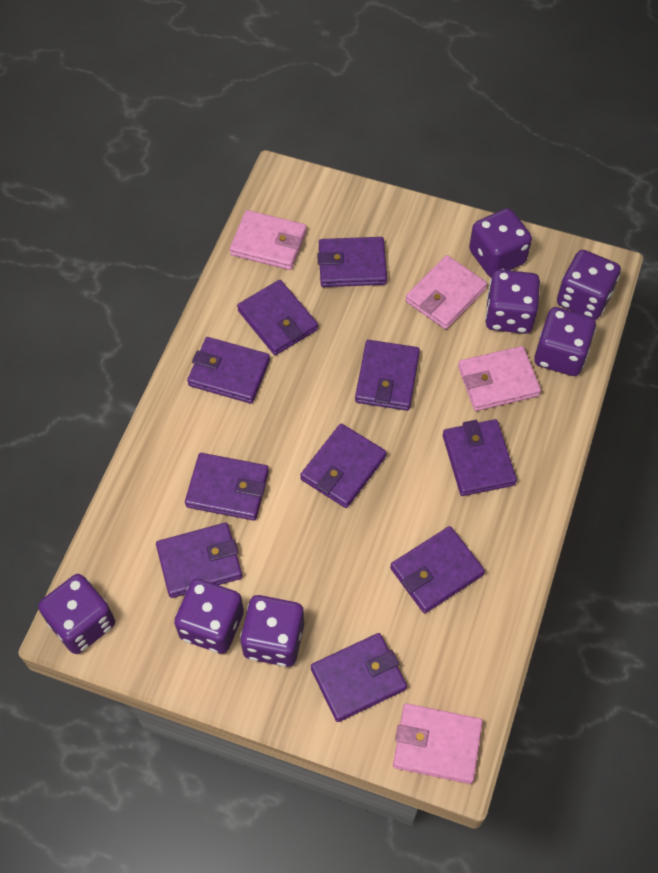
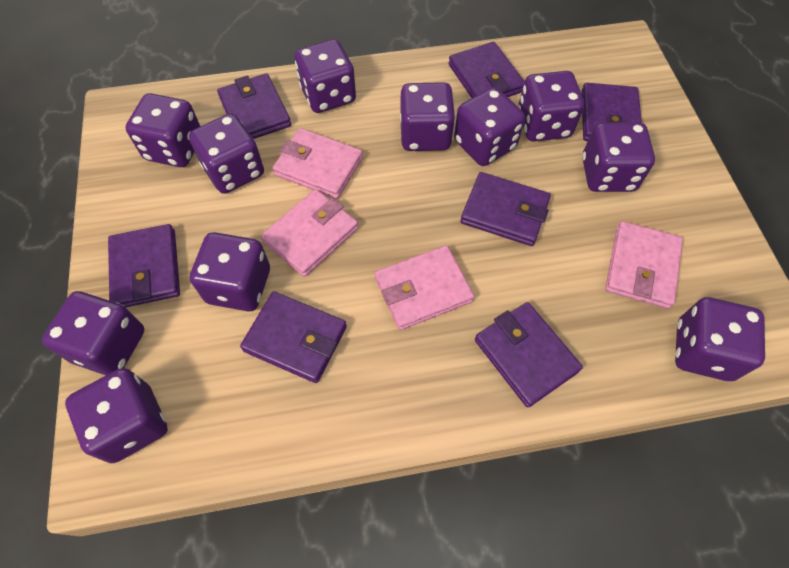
purple dice: 7 -> 11
purple wallet: 10 -> 7

